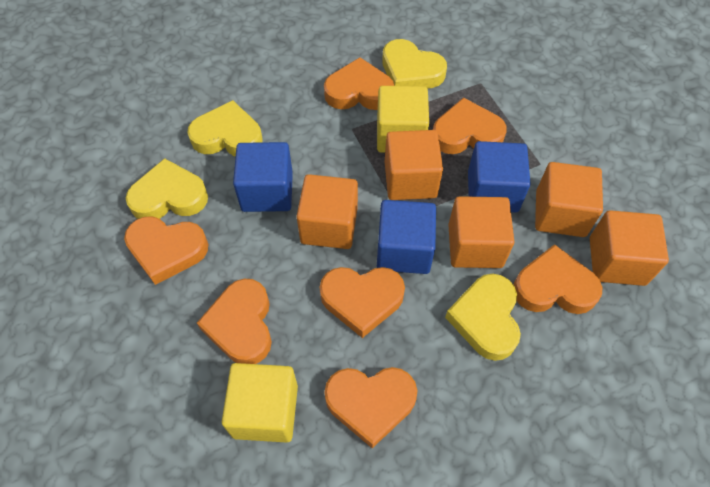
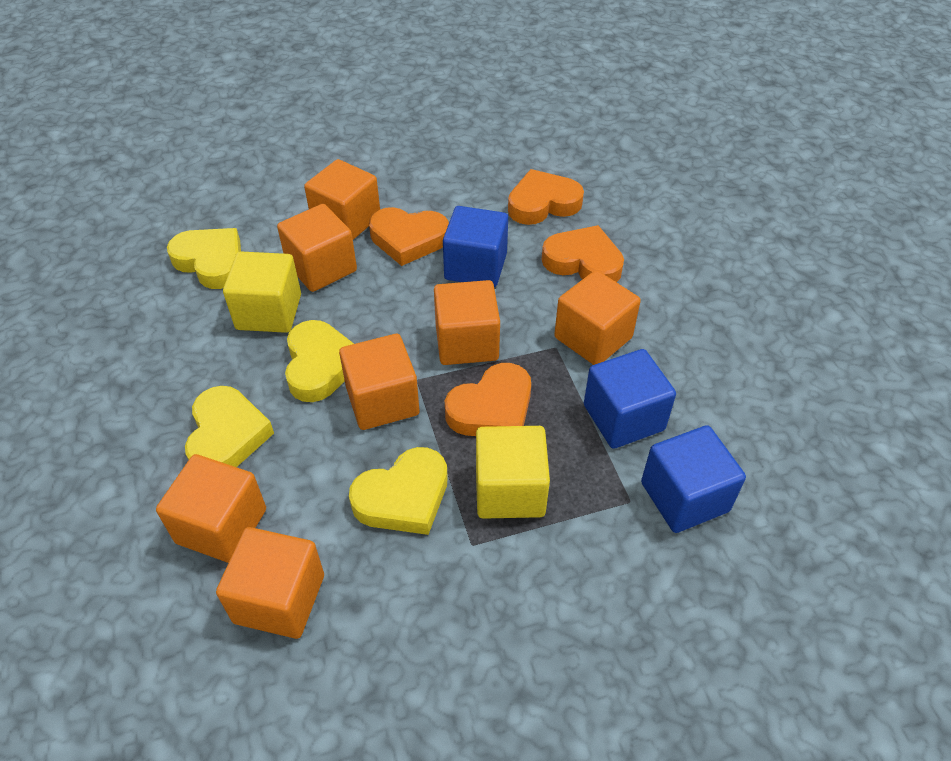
orange cube: 5 -> 7
orange heart: 7 -> 4

